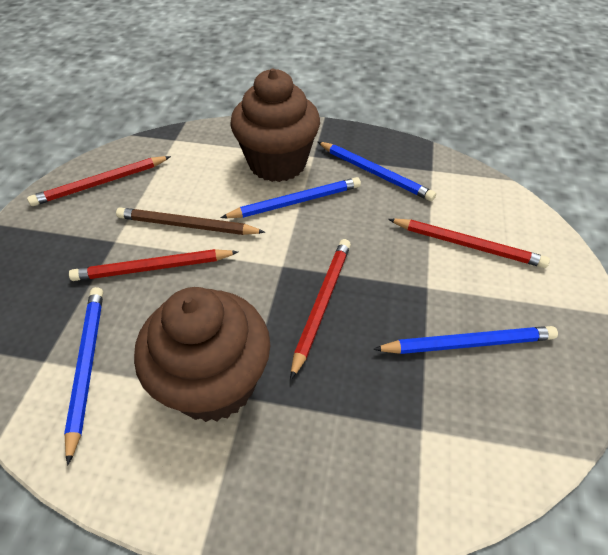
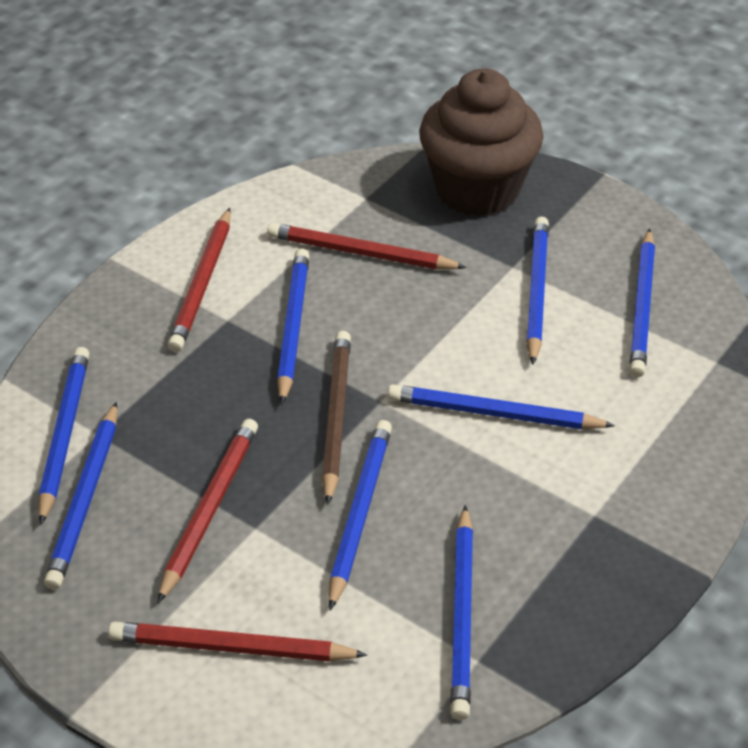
blue pencil: 4 -> 8
brown cupcake: 2 -> 1

